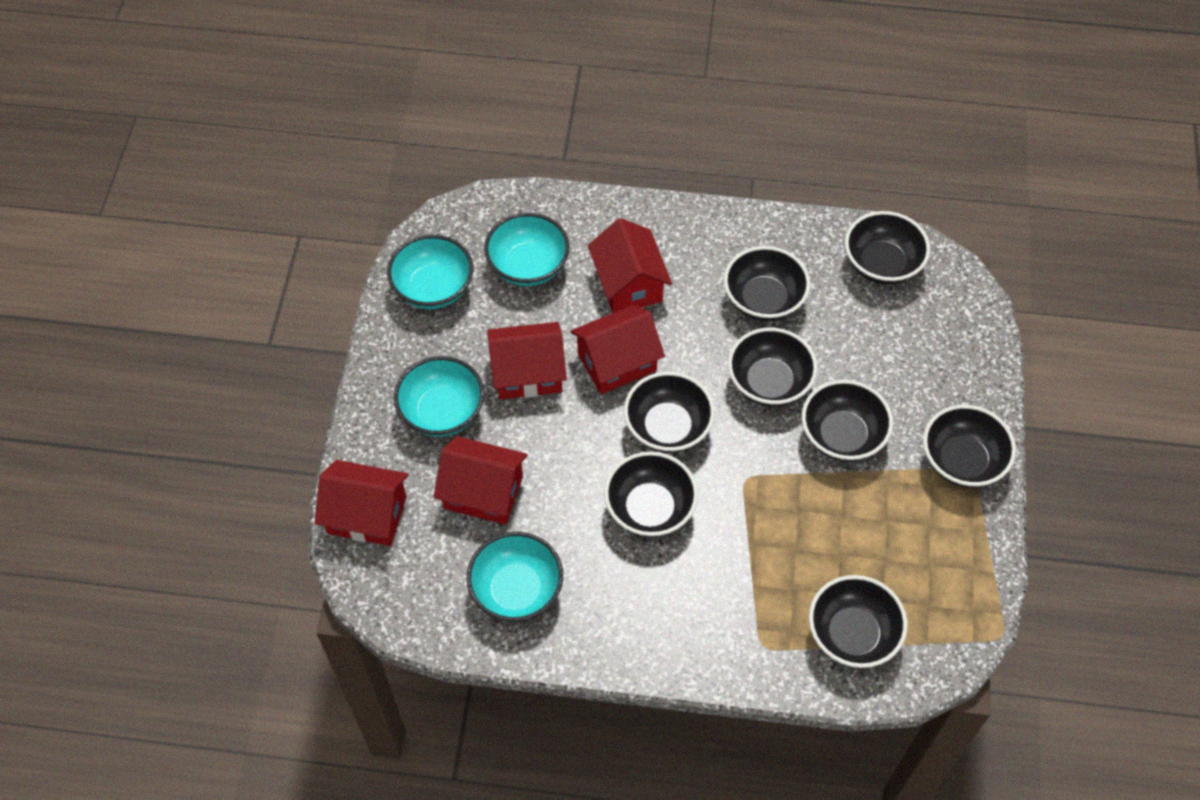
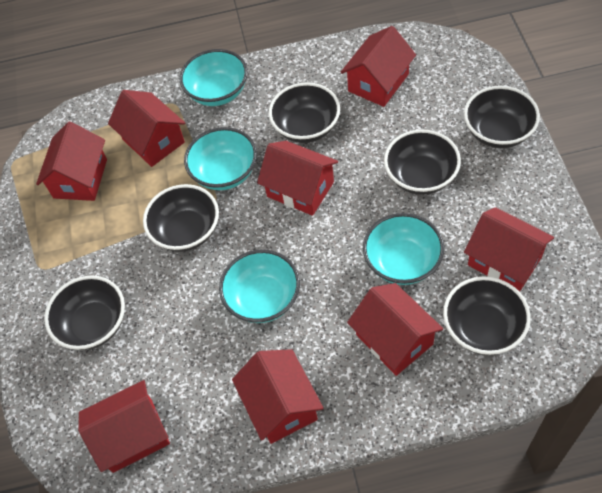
black bowl: 8 -> 6
red house: 5 -> 8

